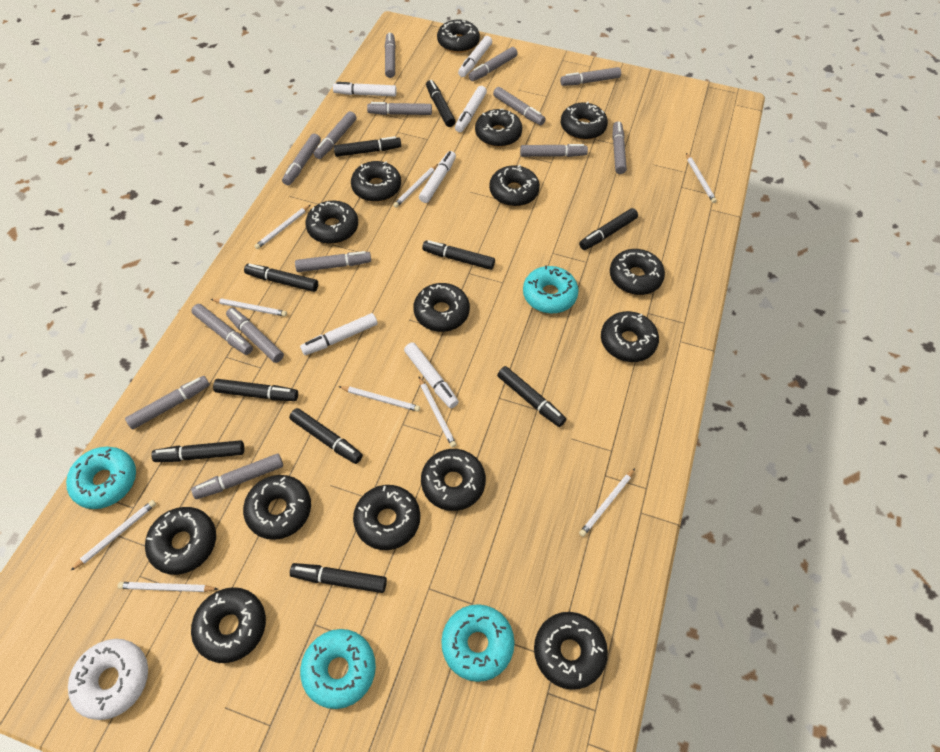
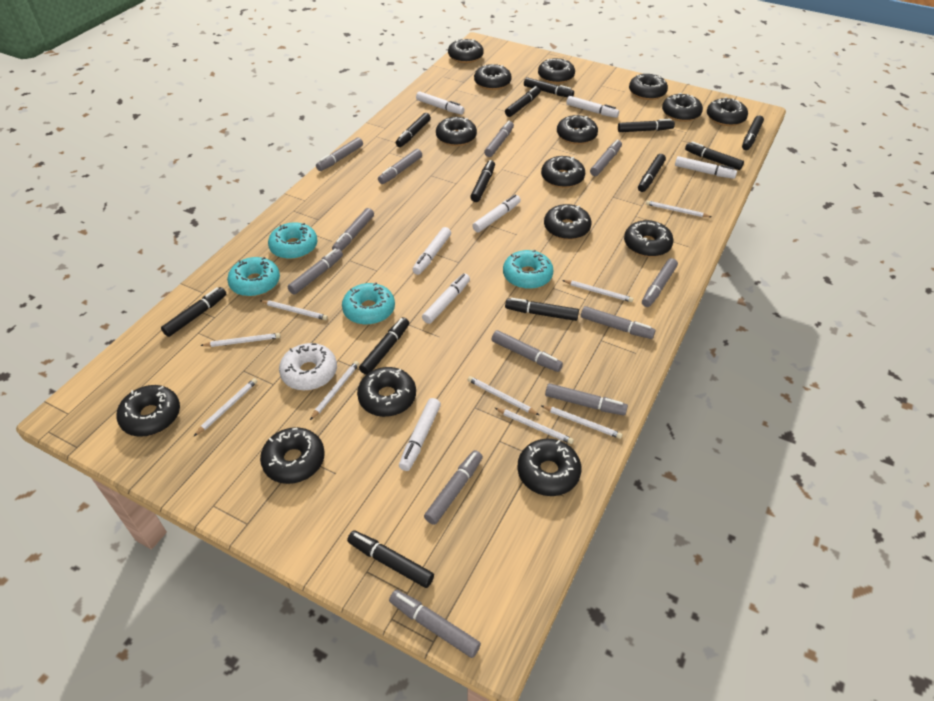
black marker: 10 -> 12
grey marker: 14 -> 12
white marker: 6 -> 7

